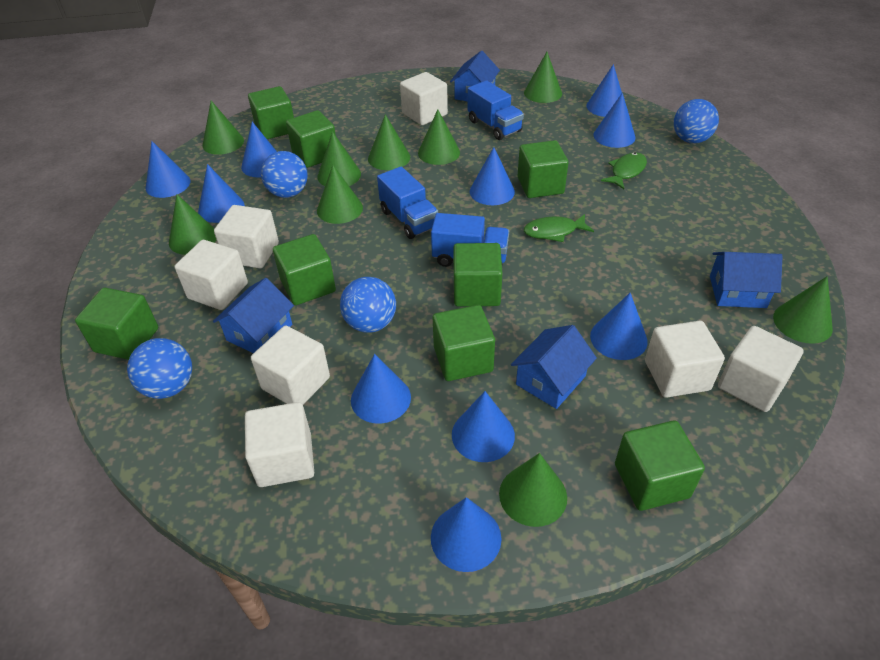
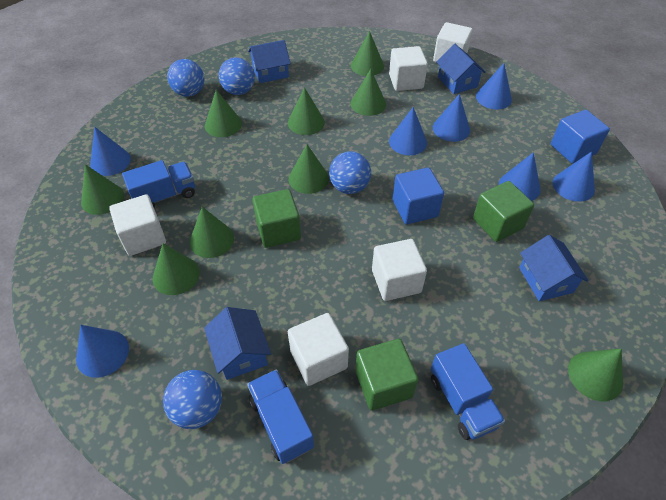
blue cone: 10 -> 7
blue cube: 0 -> 2
green cube: 8 -> 3
green fish: 2 -> 0
white cube: 7 -> 5

